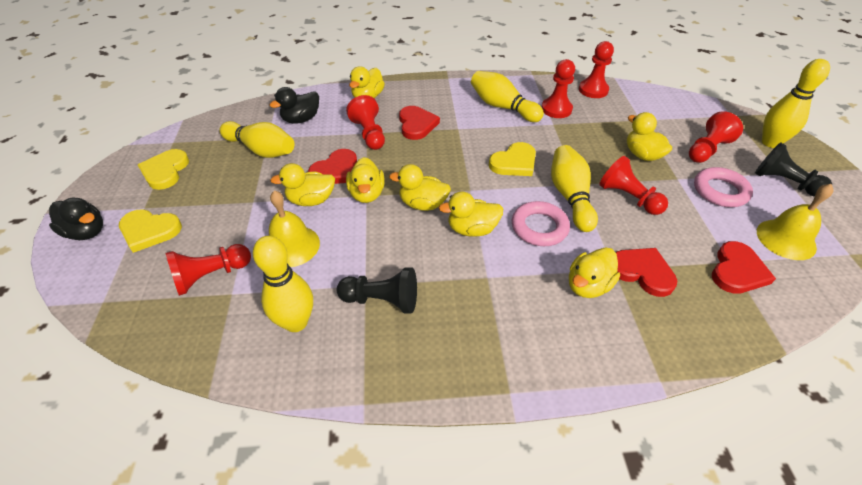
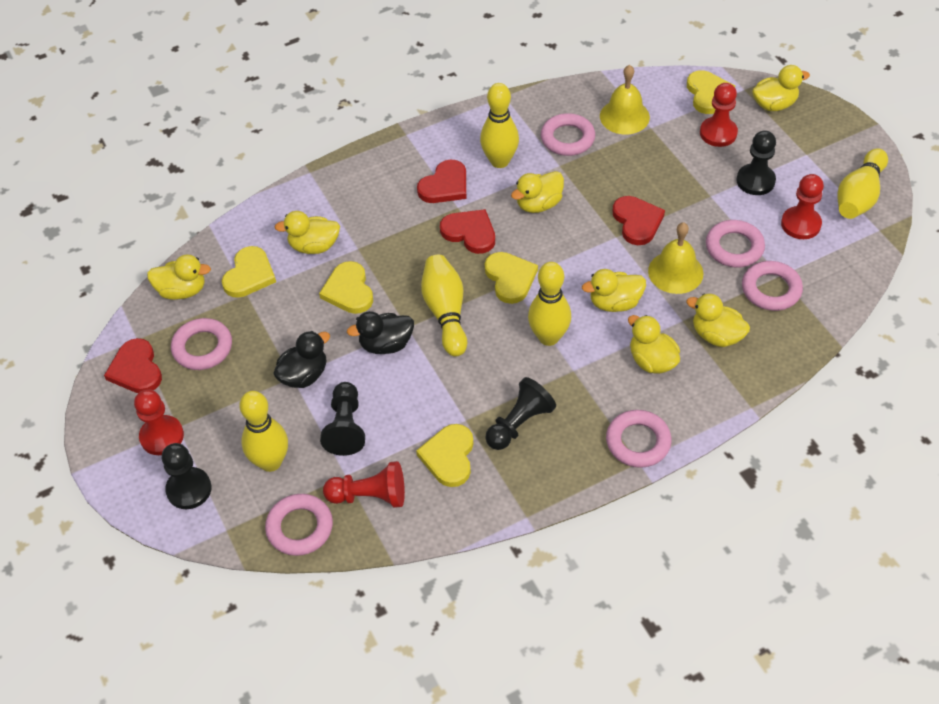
black pawn: 2 -> 4
pink ring: 2 -> 6
red pawn: 6 -> 4
yellow heart: 3 -> 5

